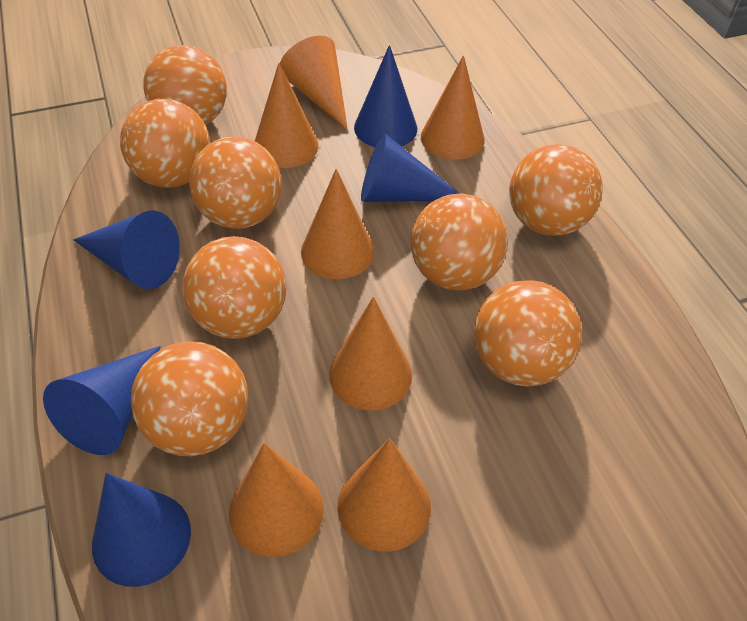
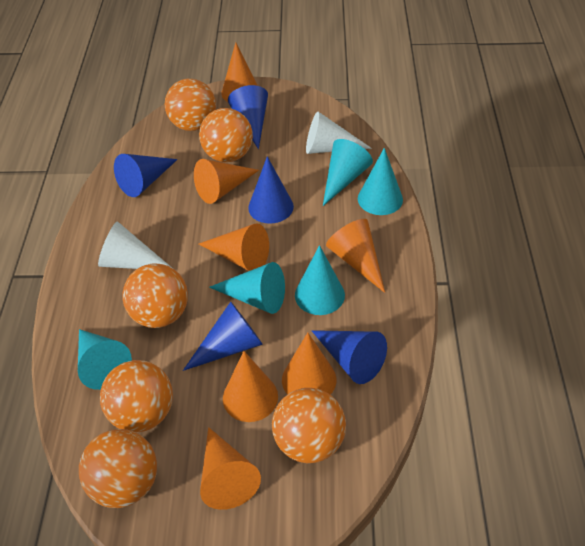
orange ball: 8 -> 6
turquoise cone: 0 -> 5
white cone: 0 -> 2

